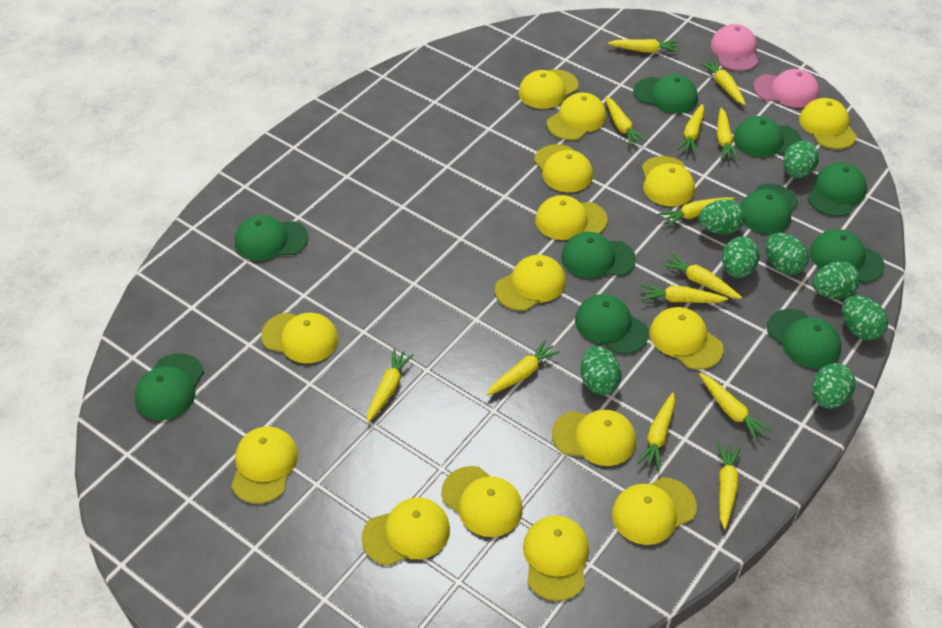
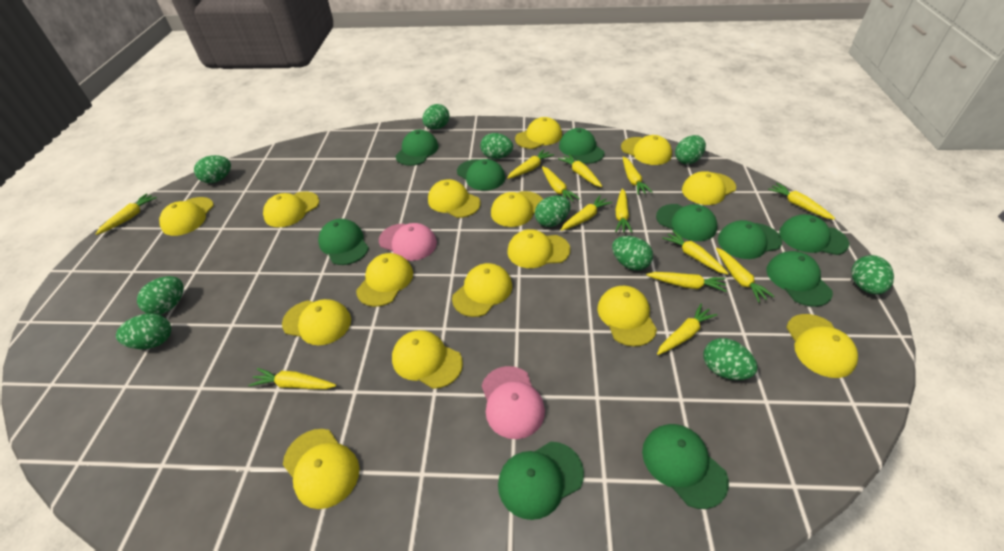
green egg: 8 -> 10

